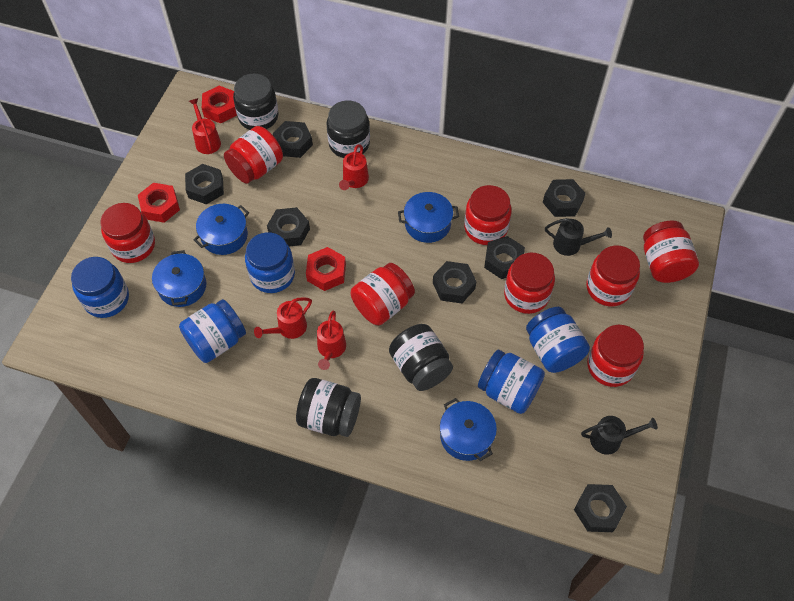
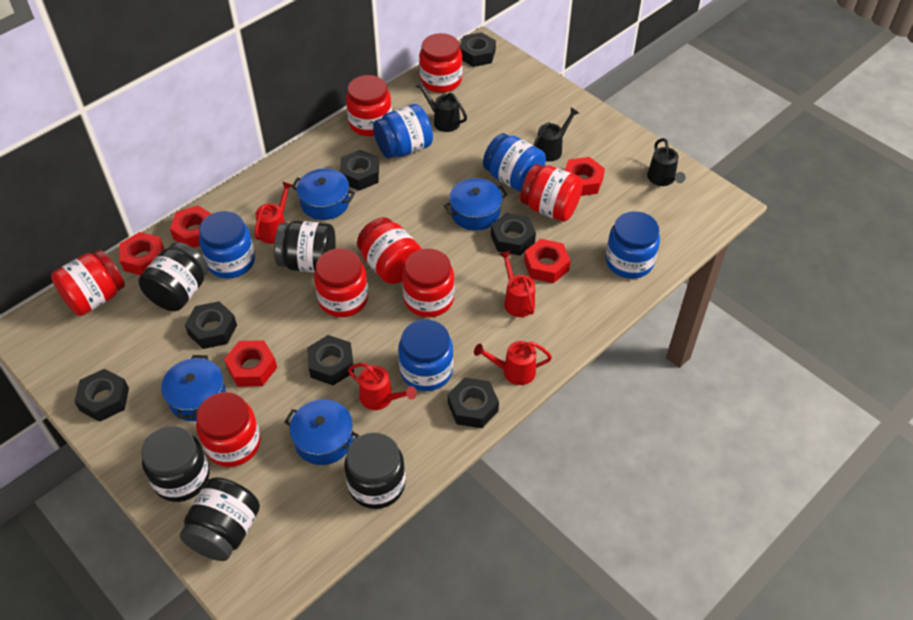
black jar: 4 -> 5
black watering can: 2 -> 3
red nut: 3 -> 5

